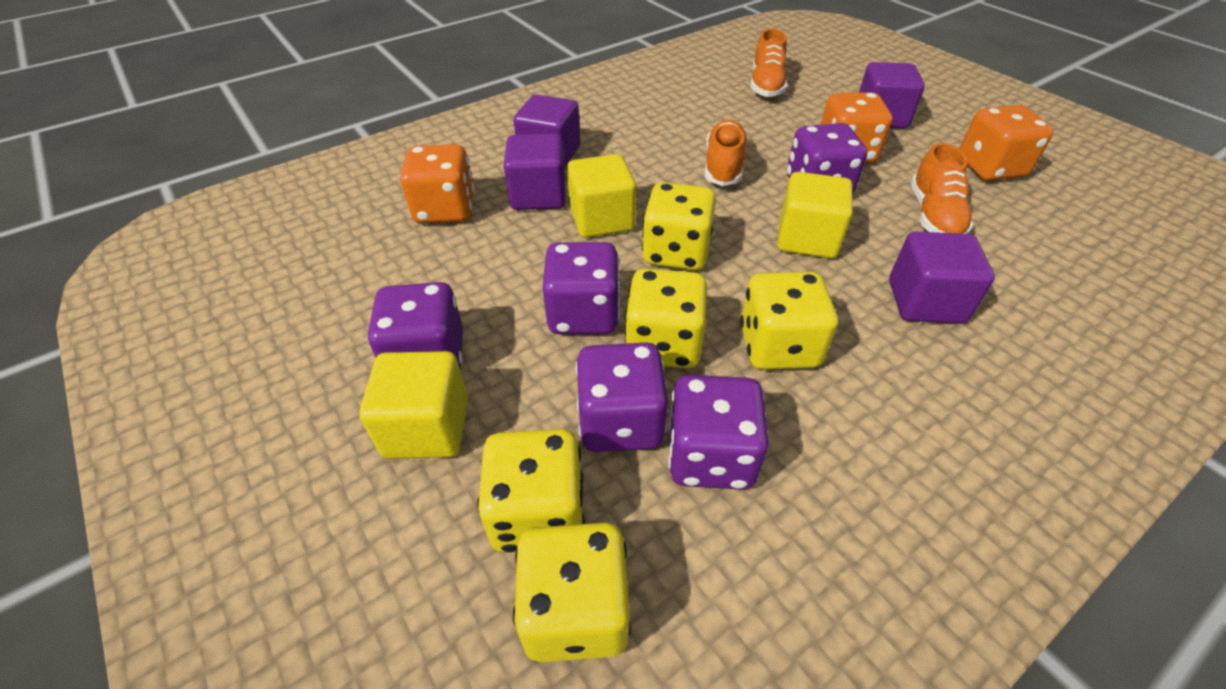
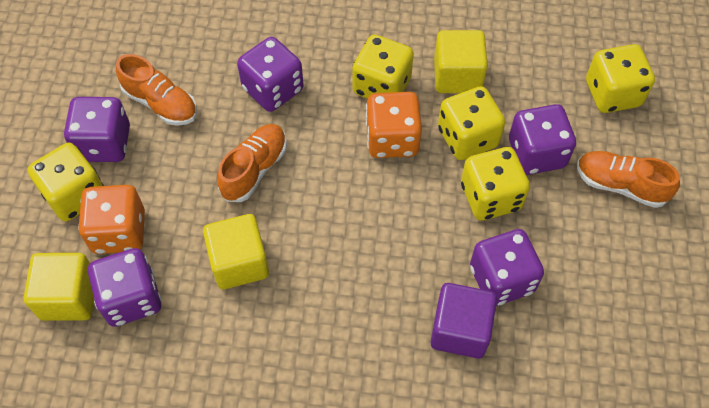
orange dice: 3 -> 2
purple cube: 4 -> 1

